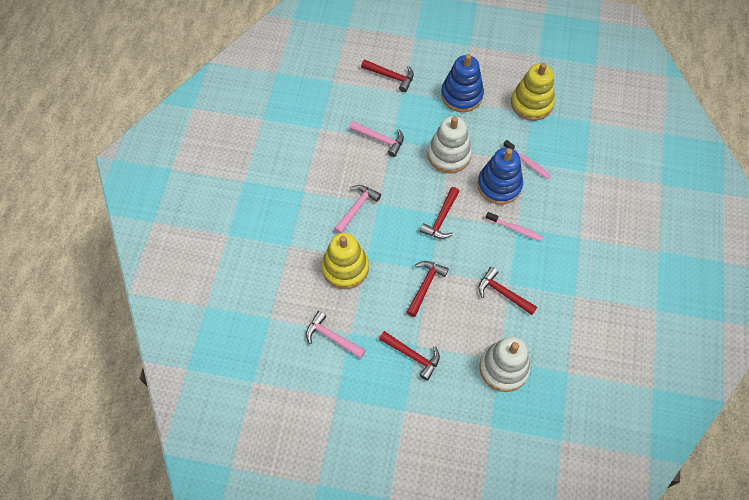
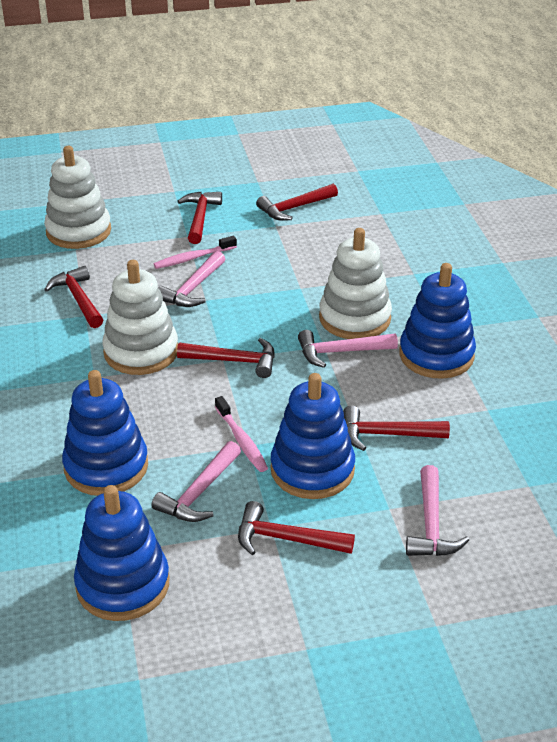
blue stacking toy: 2 -> 4
pink hammer: 3 -> 4
red hammer: 5 -> 6
white stacking toy: 2 -> 3
yellow stacking toy: 2 -> 0

